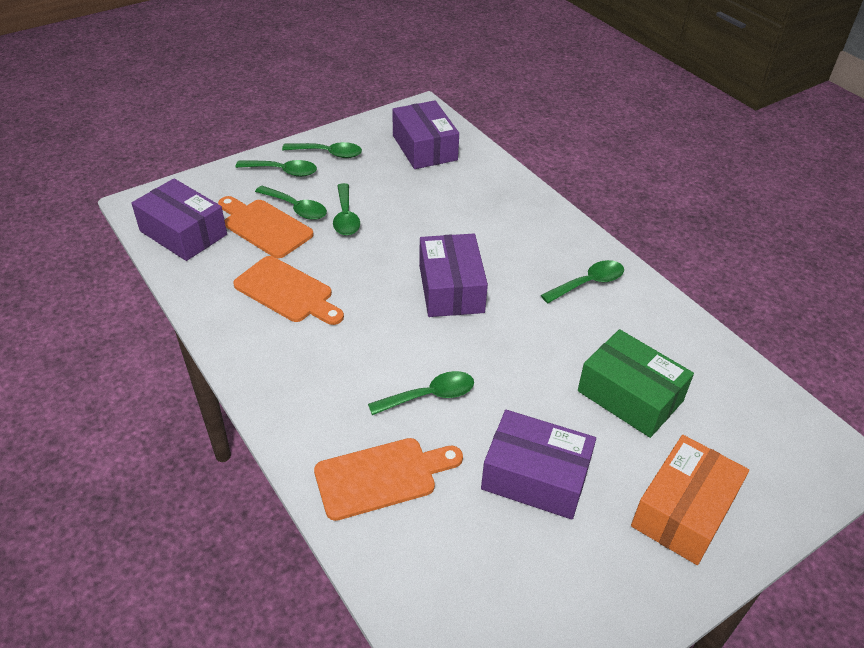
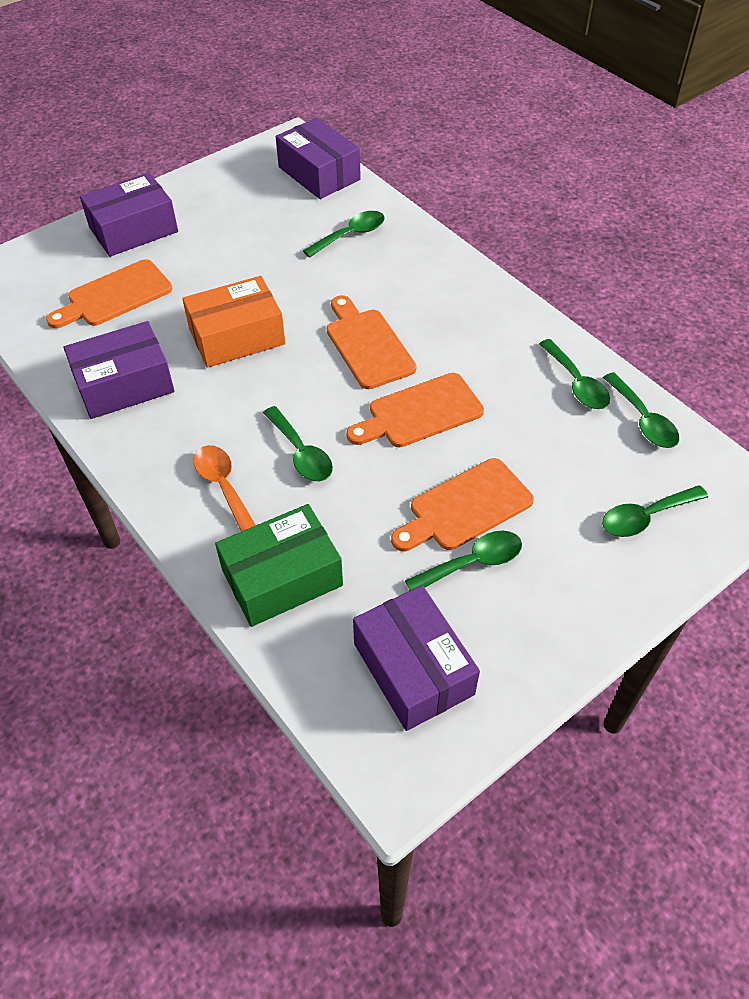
orange cutting board: 3 -> 4
orange spoon: 0 -> 1

